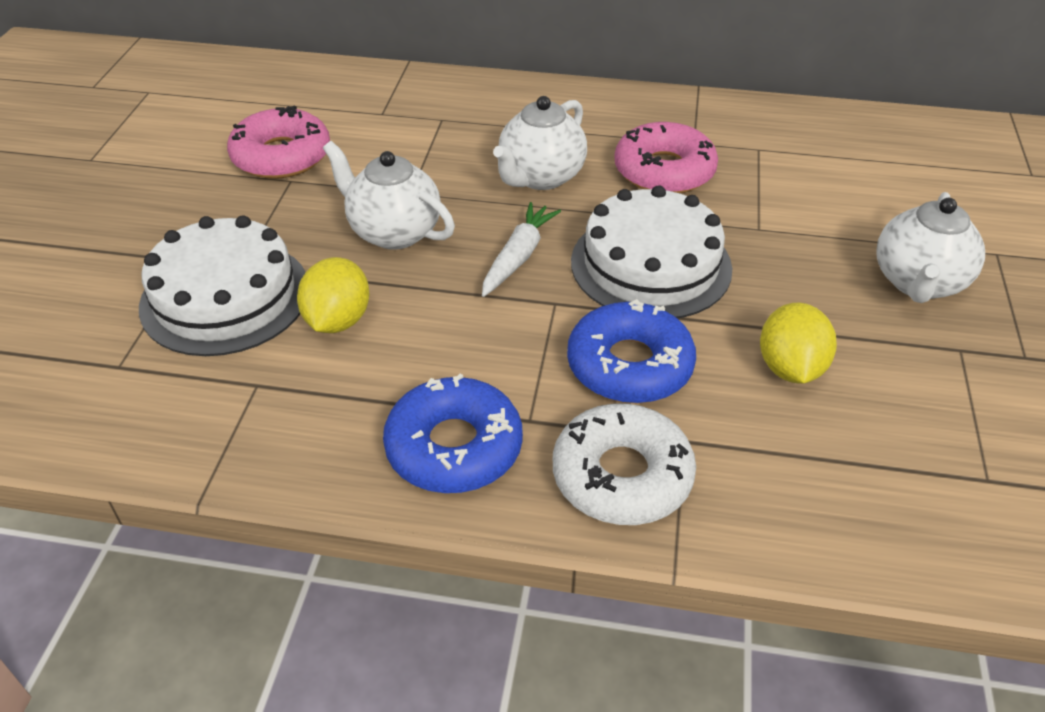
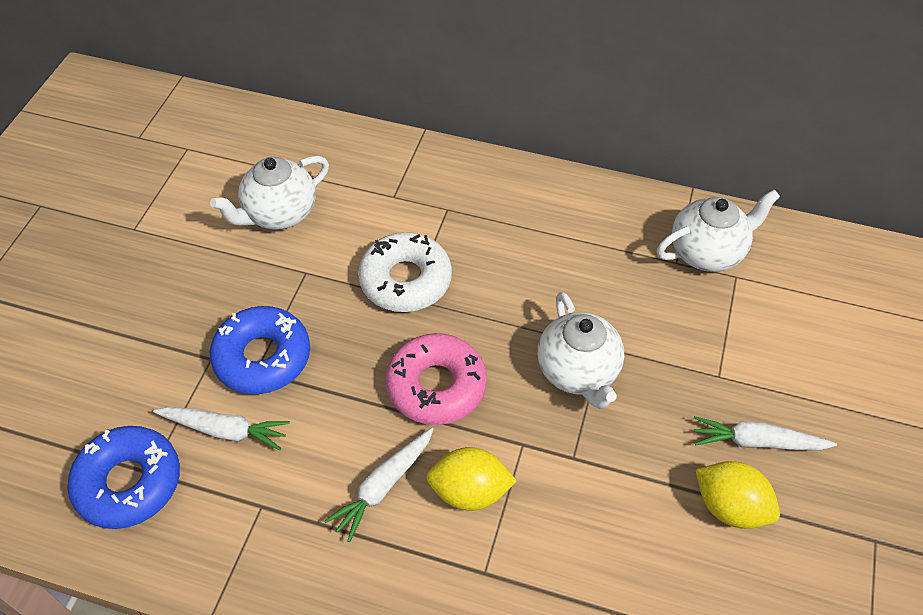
pink donut: 2 -> 1
white cake: 2 -> 0
white carrot: 1 -> 3

